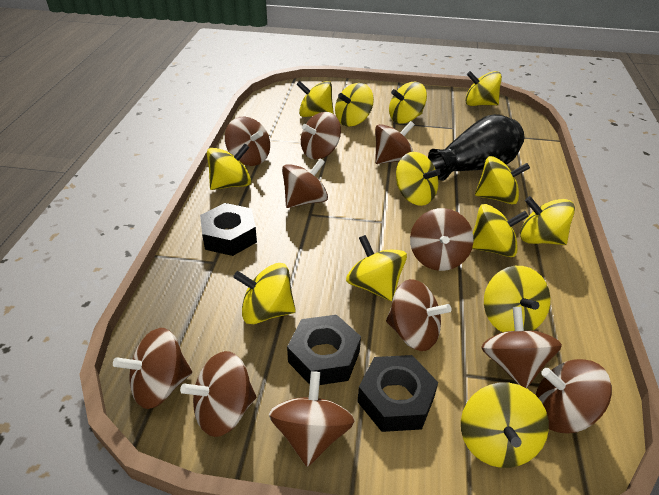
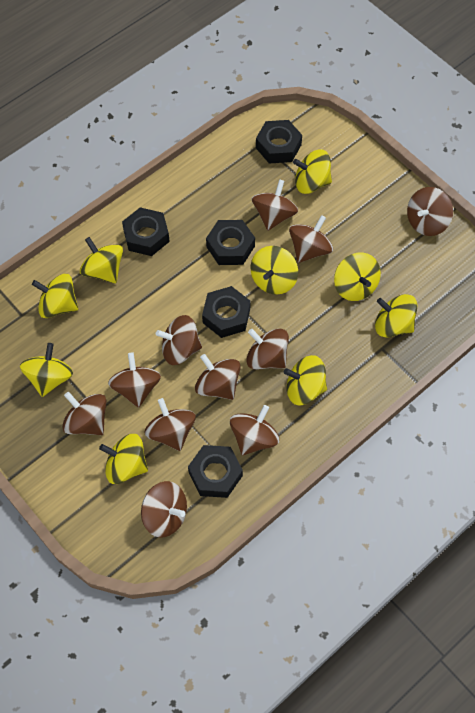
black nut: 3 -> 5
black vase: 1 -> 0
yellow spinning top: 13 -> 9

